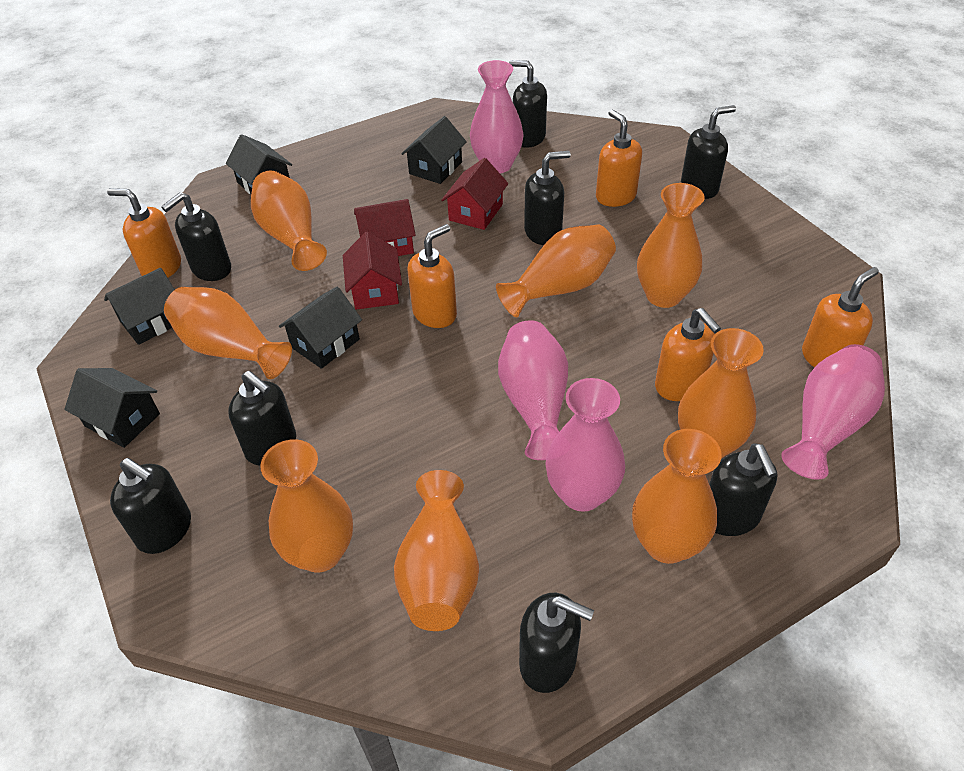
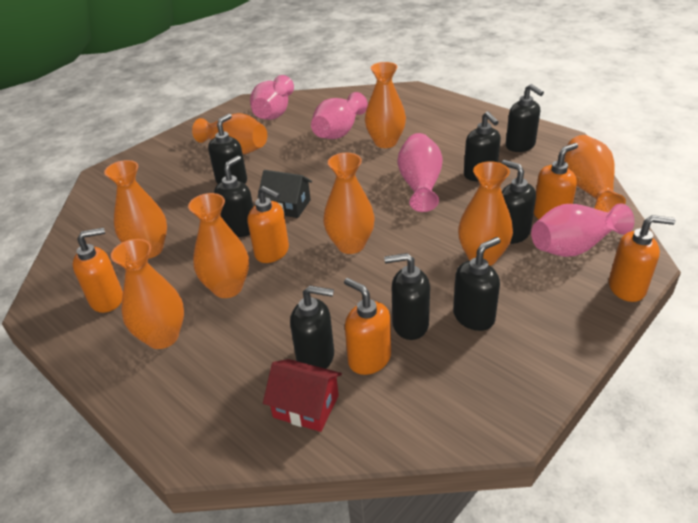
black house: 5 -> 1
red house: 3 -> 1

